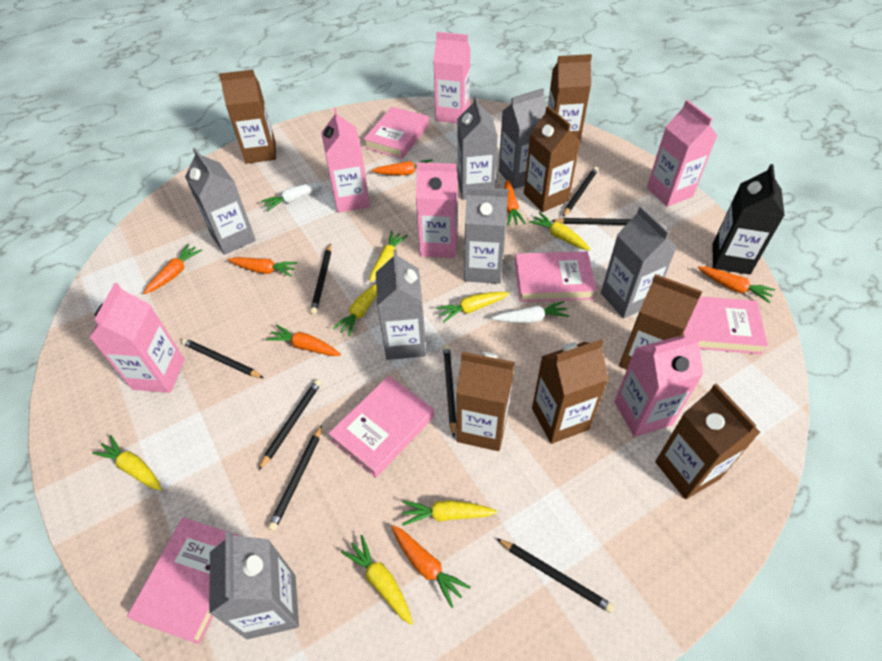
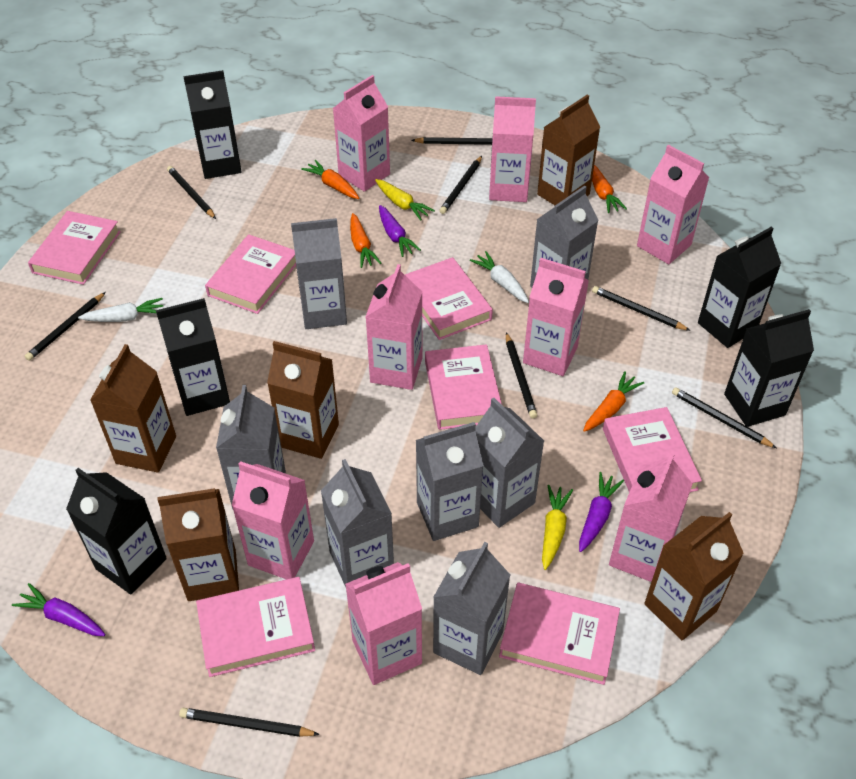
black carton: 1 -> 5
brown carton: 7 -> 5
orange carrot: 7 -> 4
pink book: 5 -> 7
pink carton: 6 -> 8
purple carrot: 0 -> 3
yellow carrot: 7 -> 2

